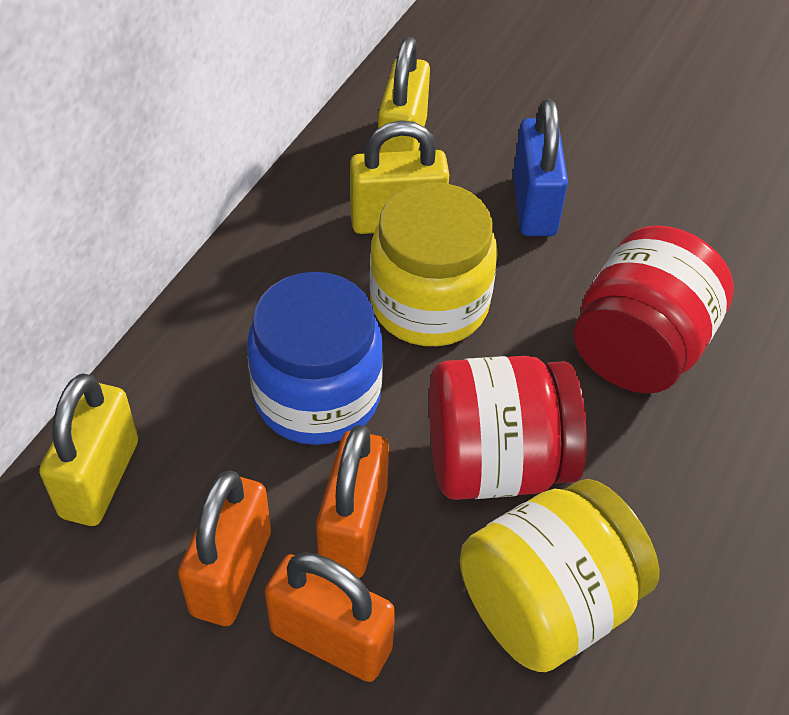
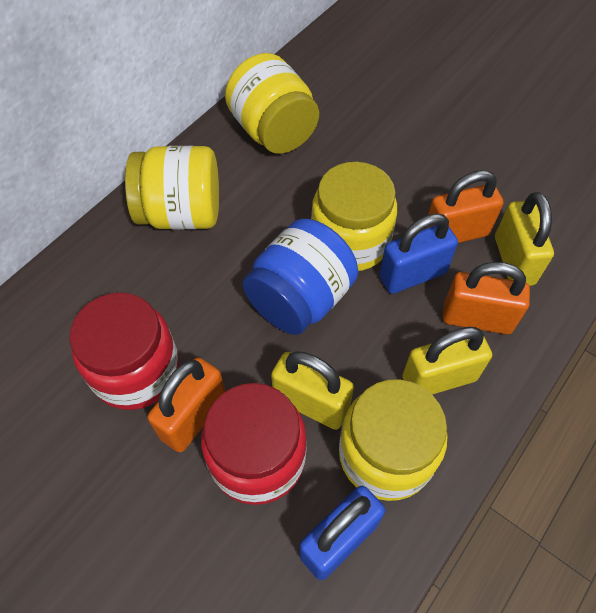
blue padlock: 1 -> 2
yellow jar: 2 -> 4

